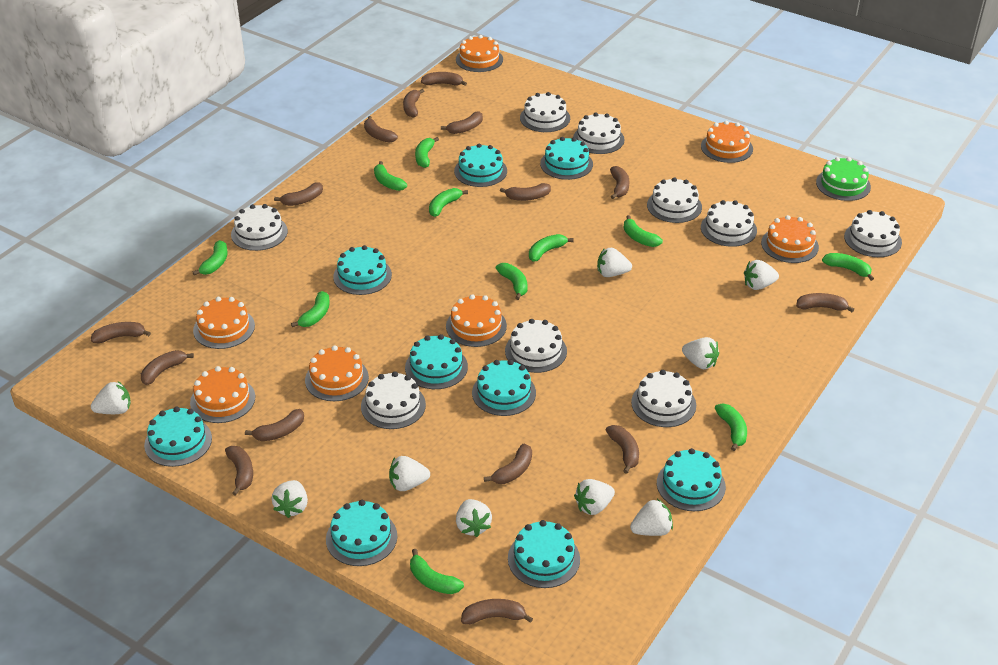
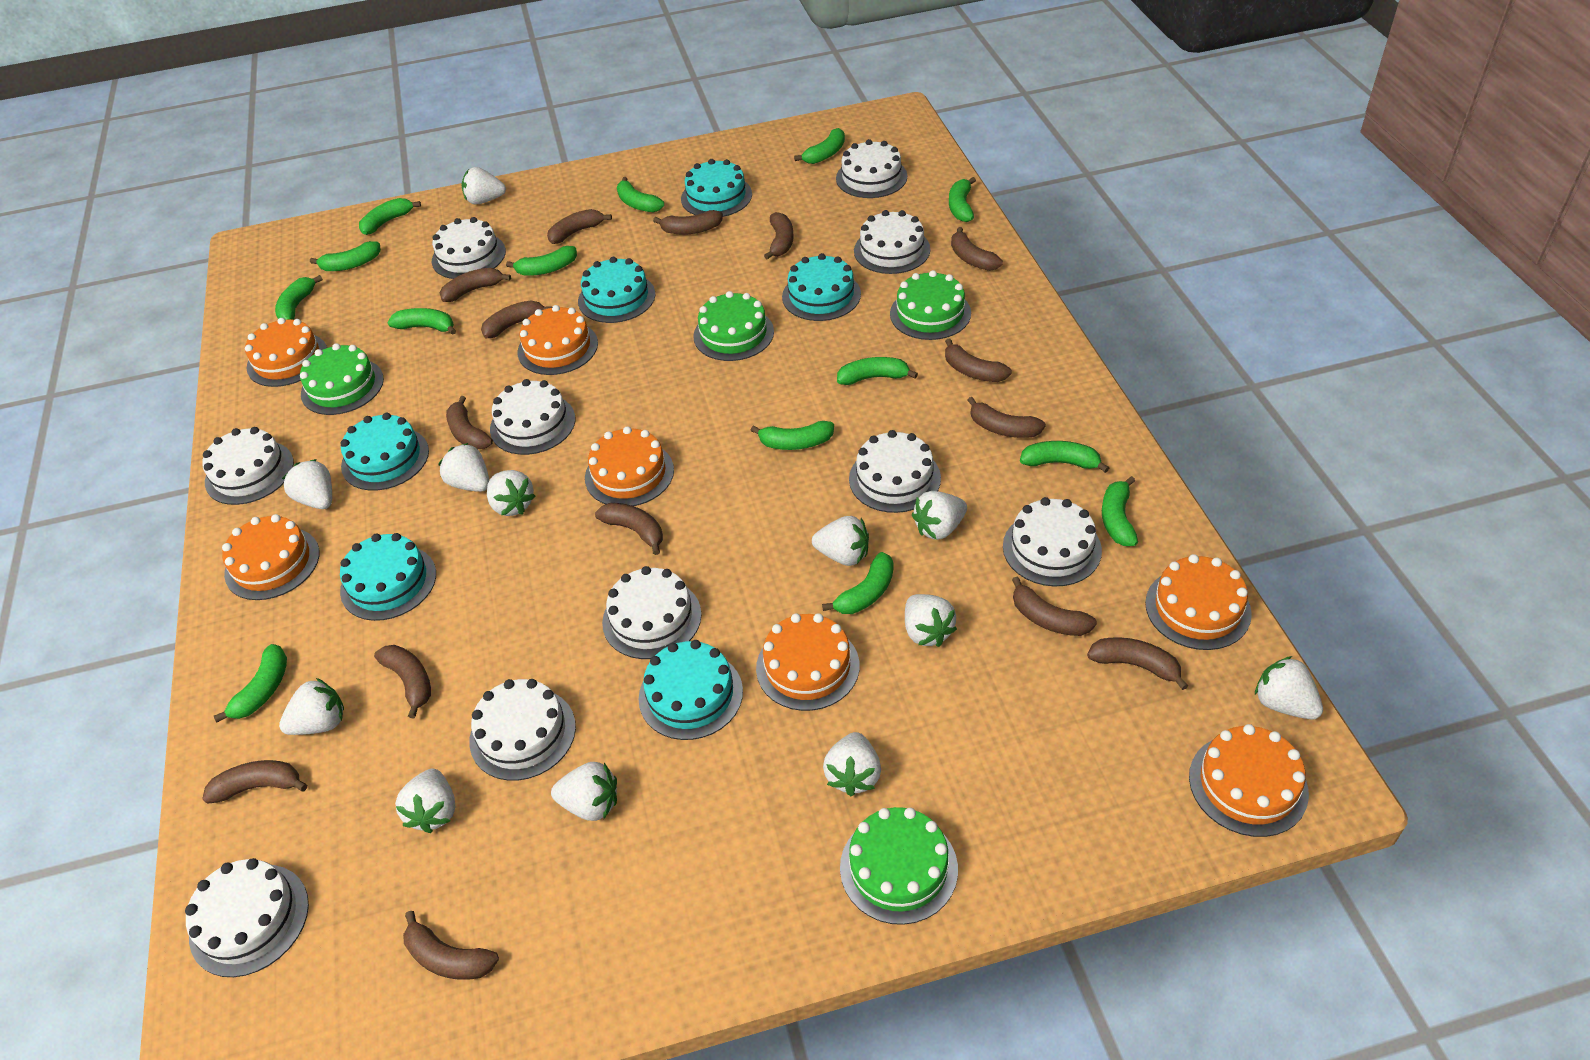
green banana: 11 -> 14
green cake: 1 -> 4
turquoise cake: 9 -> 6
white cake: 9 -> 10
white strawberry: 9 -> 12

